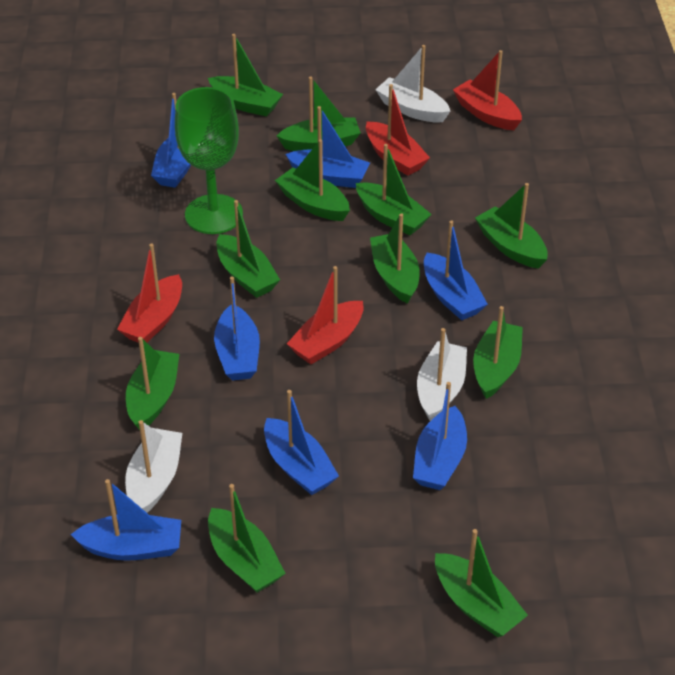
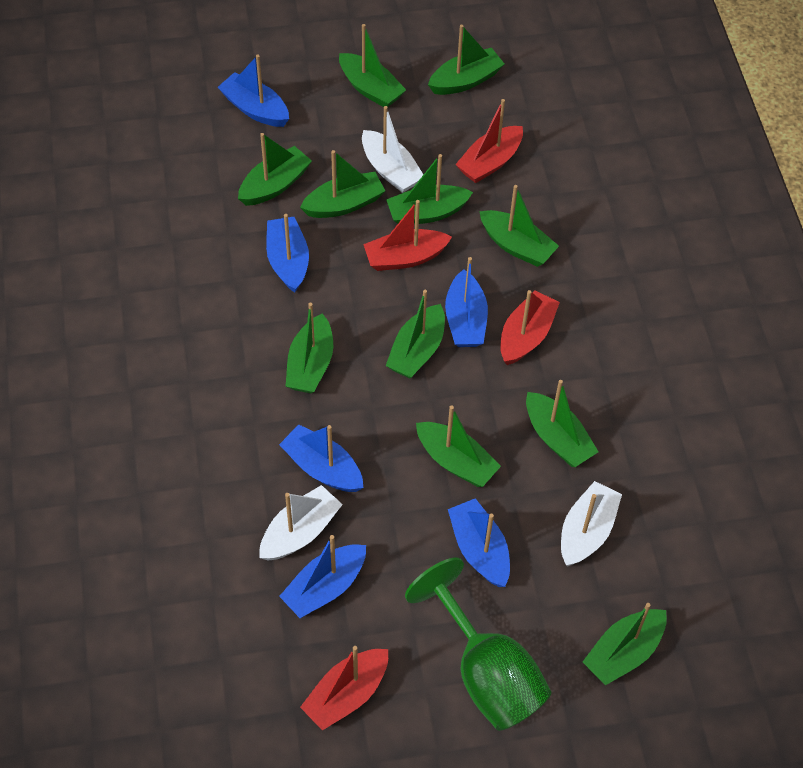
blue boat: 7 -> 6

